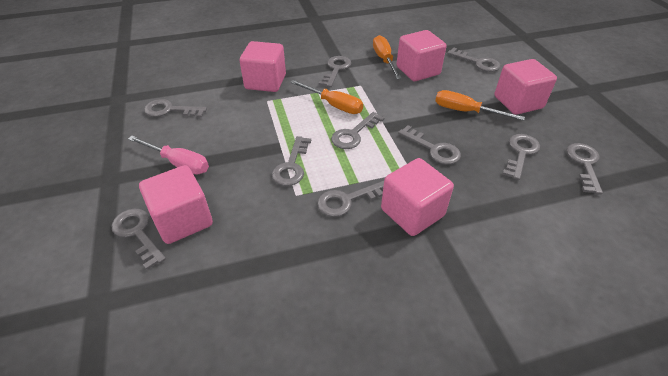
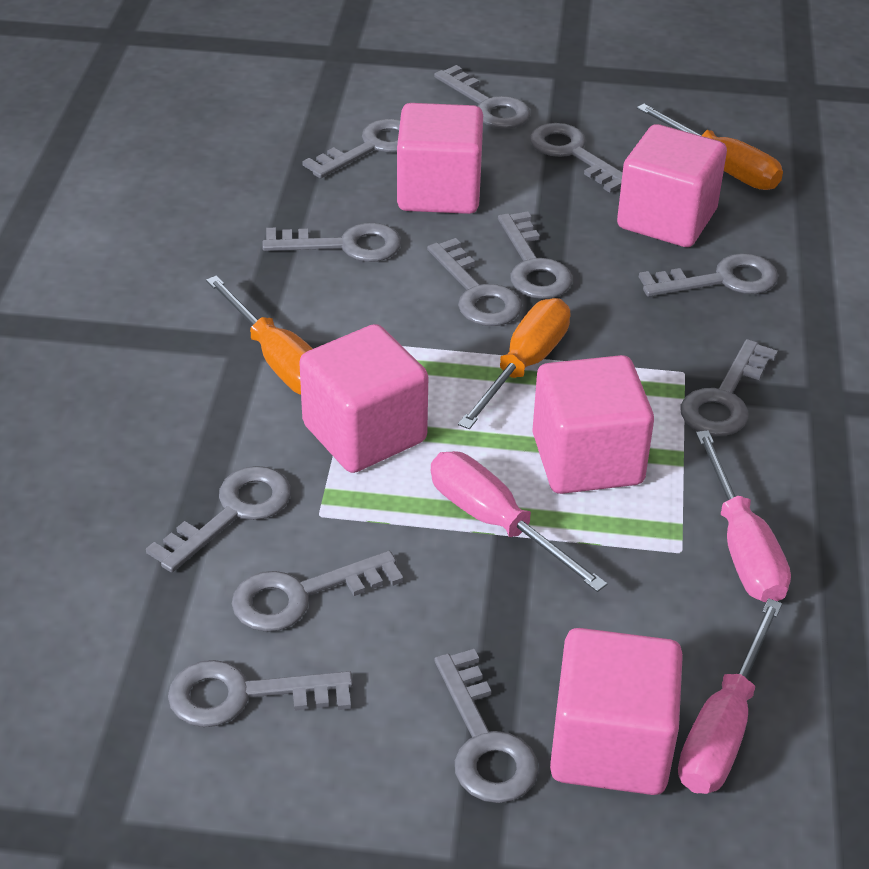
grey key: 10 -> 12
pink screwdriver: 1 -> 3

